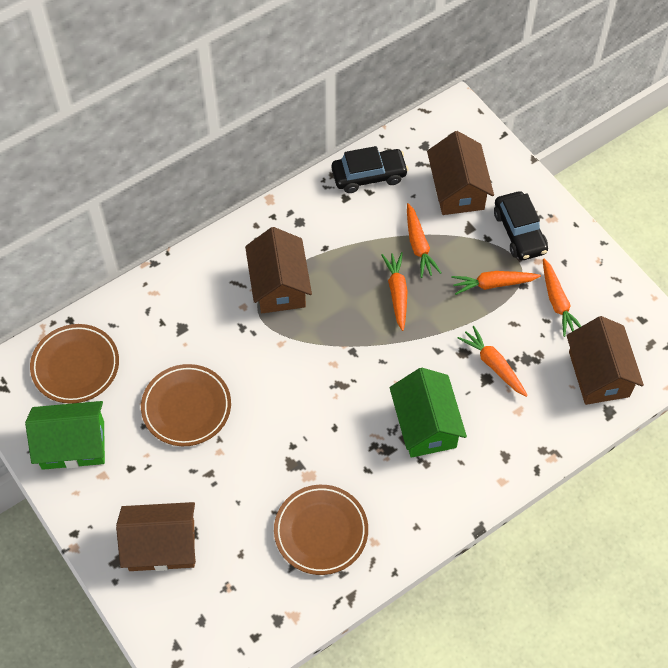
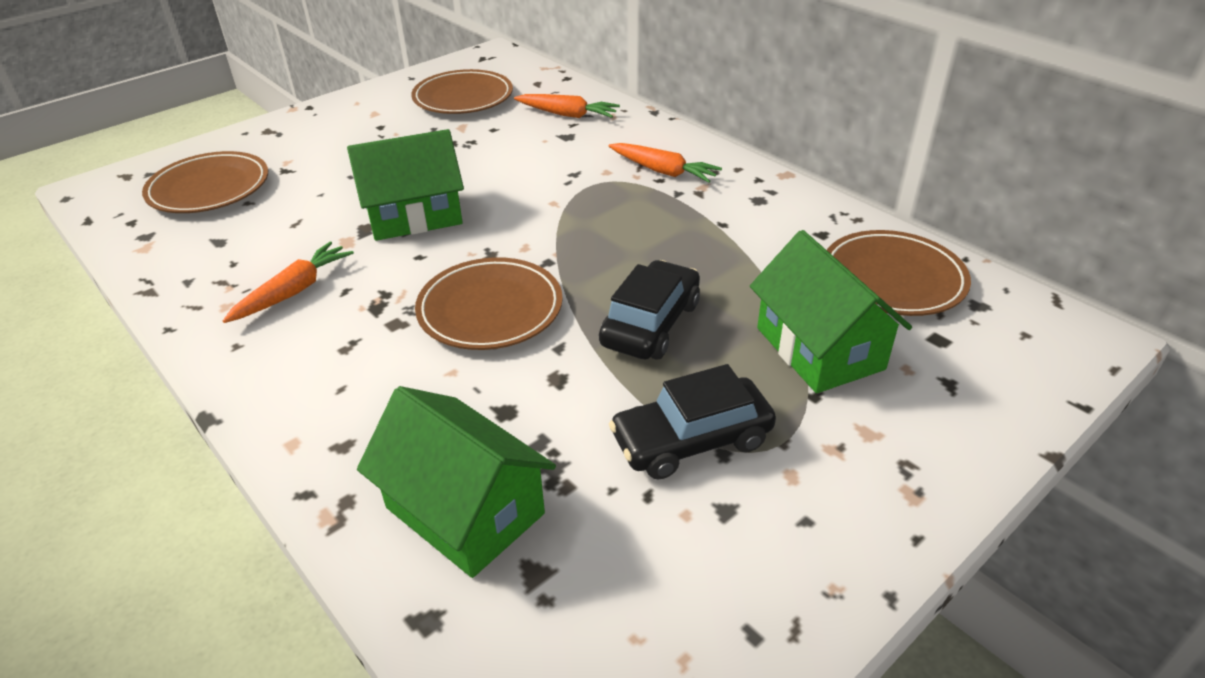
brown house: 4 -> 0
brown plate: 3 -> 4
green house: 2 -> 3
orange carrot: 5 -> 3

